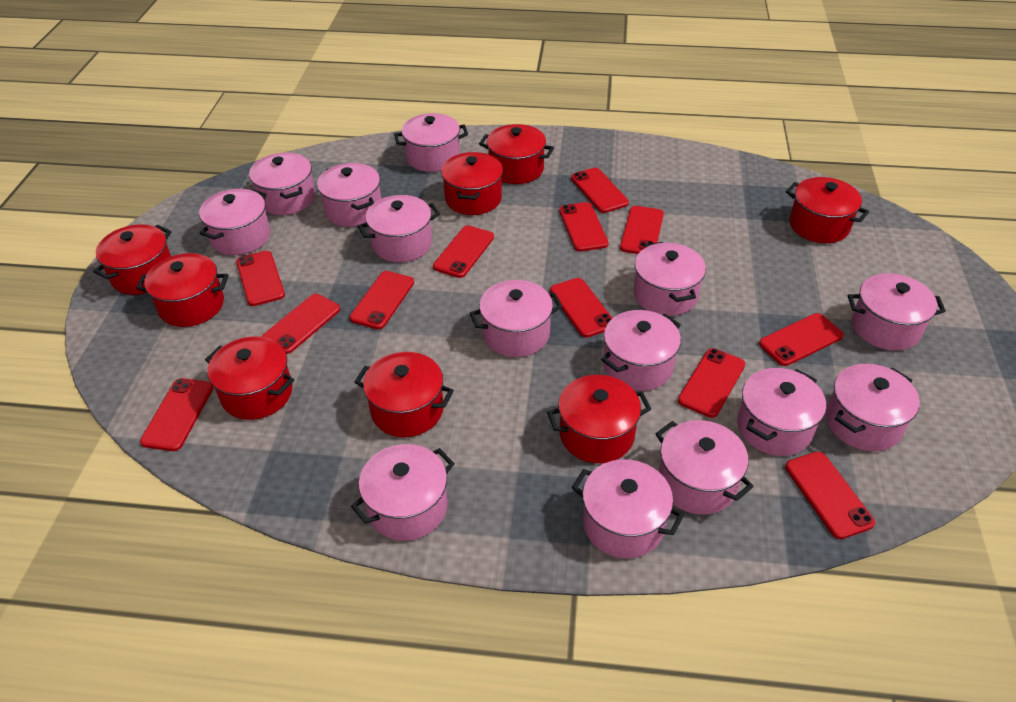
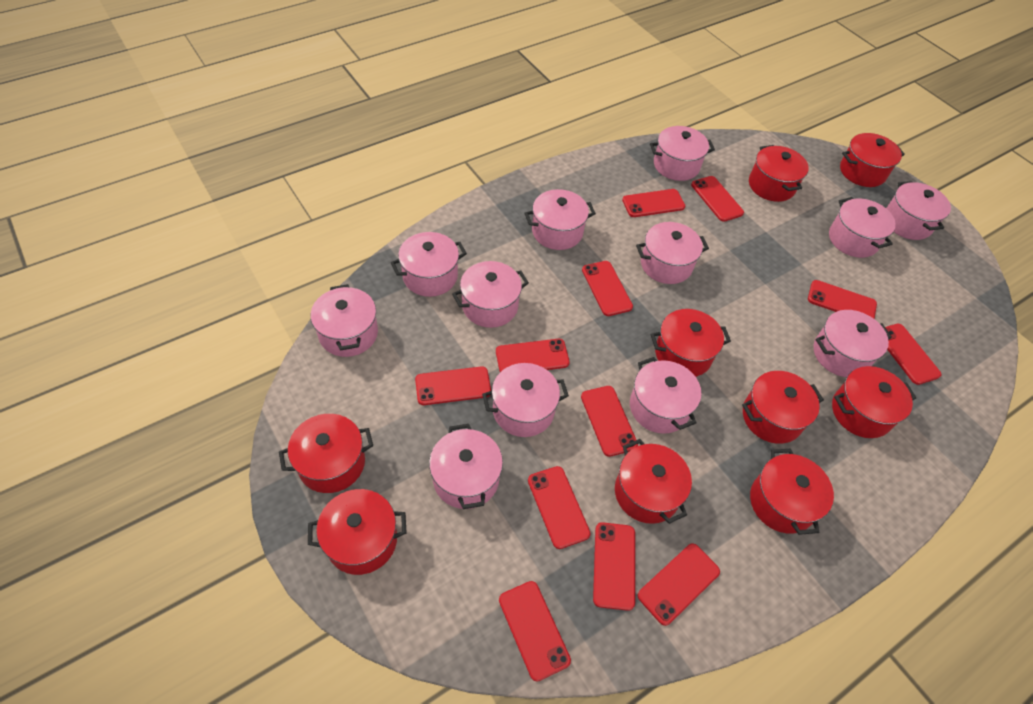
pink pot: 14 -> 12
red pot: 8 -> 9

